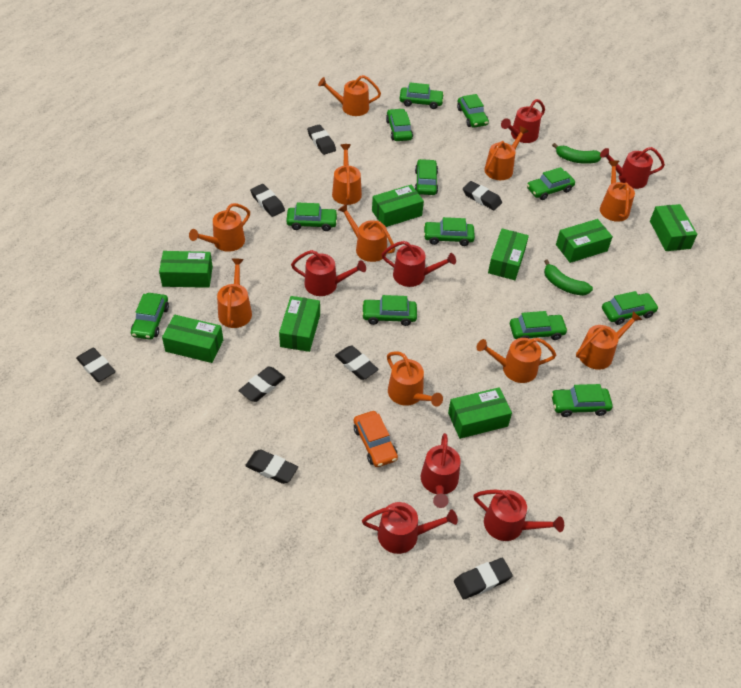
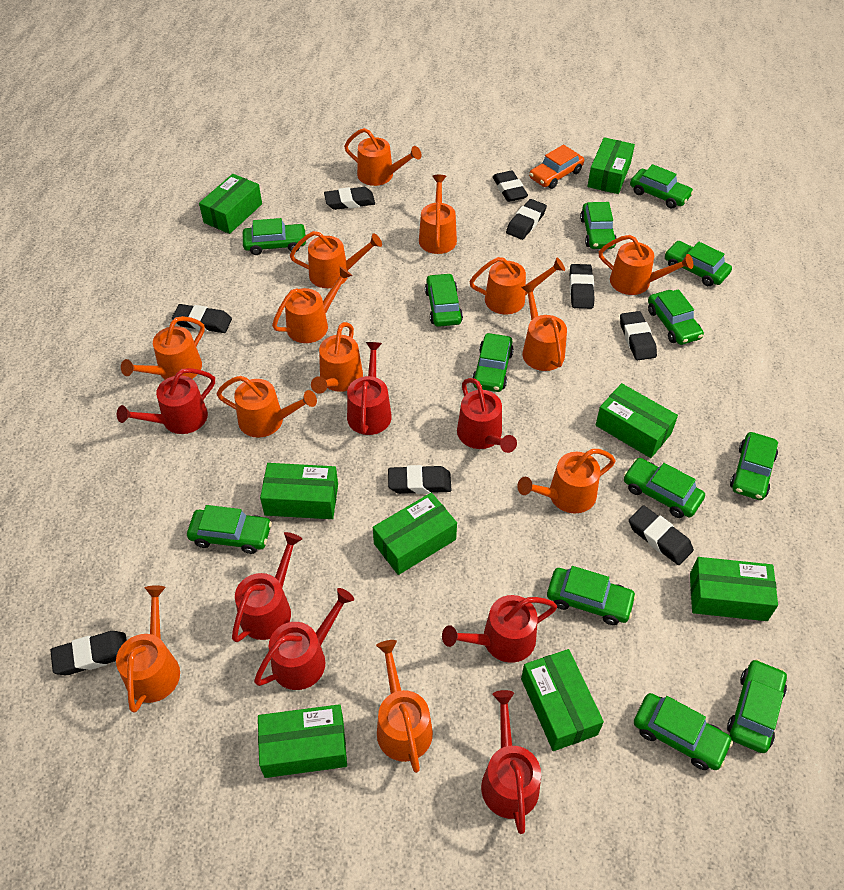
black eraser: 8 -> 9
green banana: 2 -> 0
green car: 12 -> 13
orange watering can: 10 -> 13

